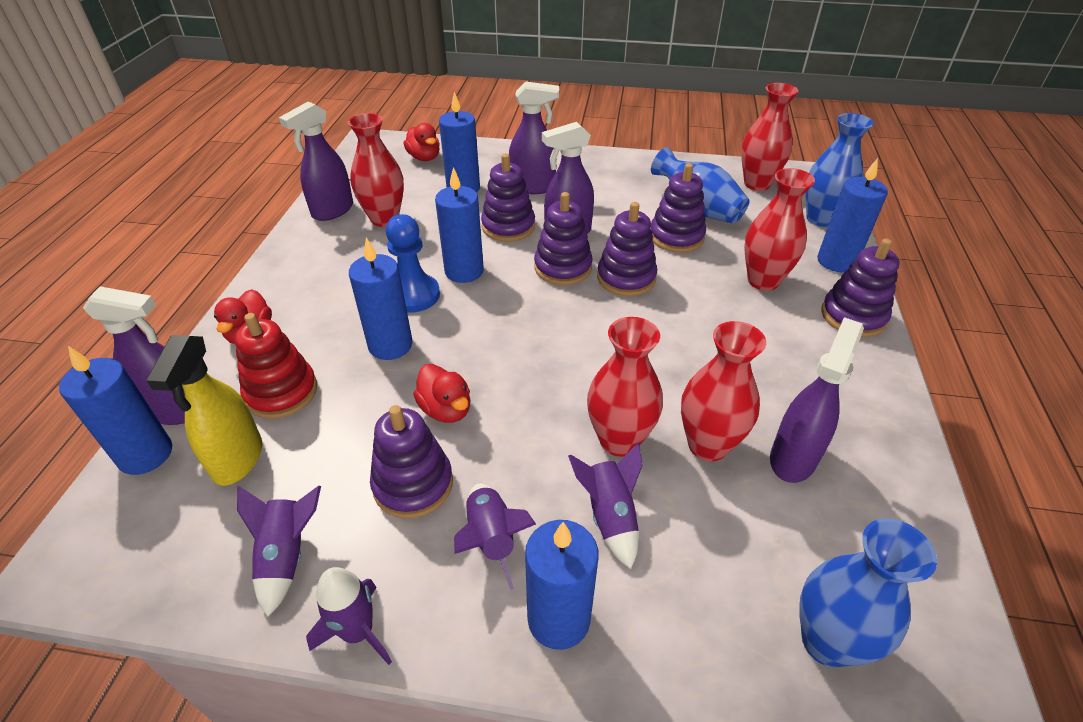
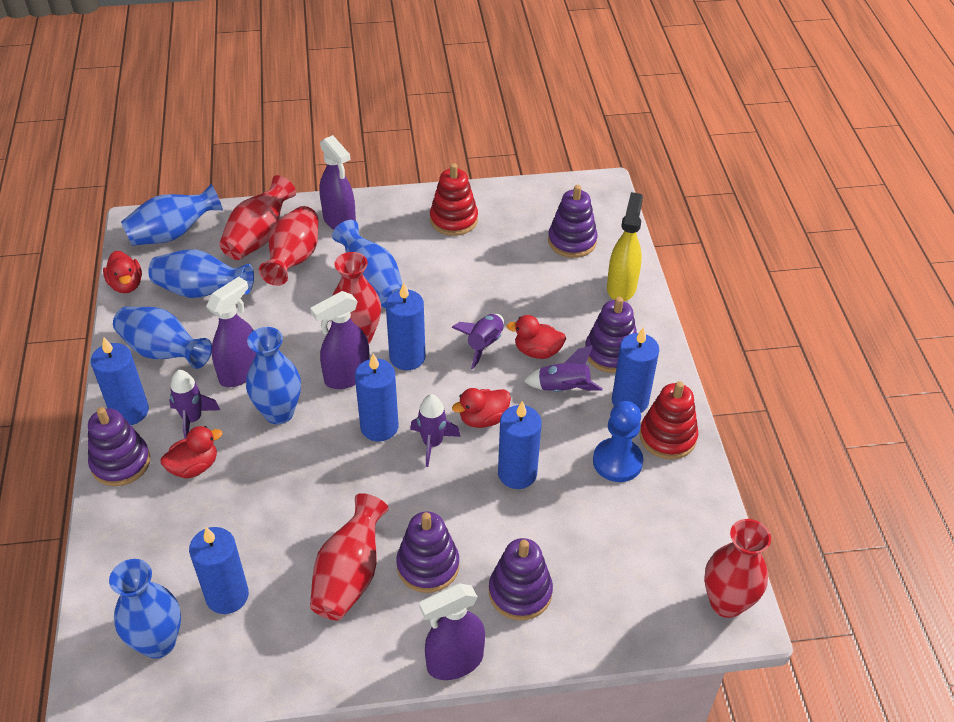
blue vase: 3 -> 6
purple spray bottle: 5 -> 4
purple stacking toy: 6 -> 5
red duck: 3 -> 4
red stacking toy: 1 -> 2

